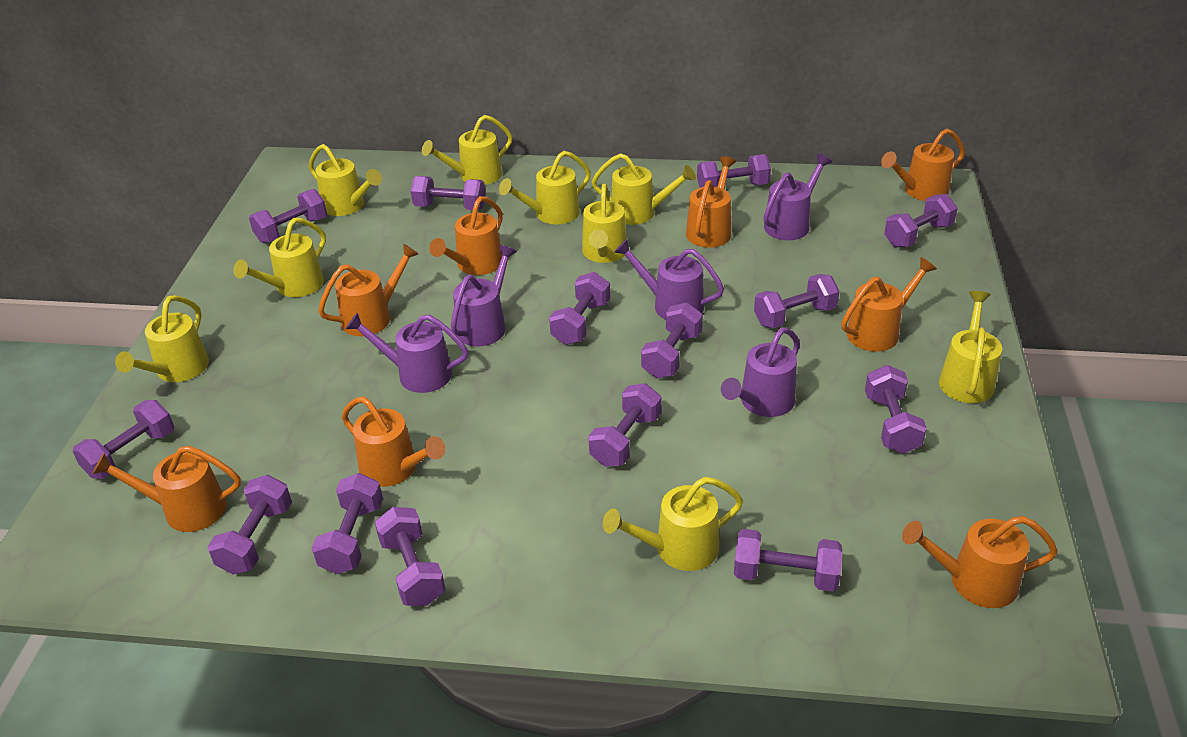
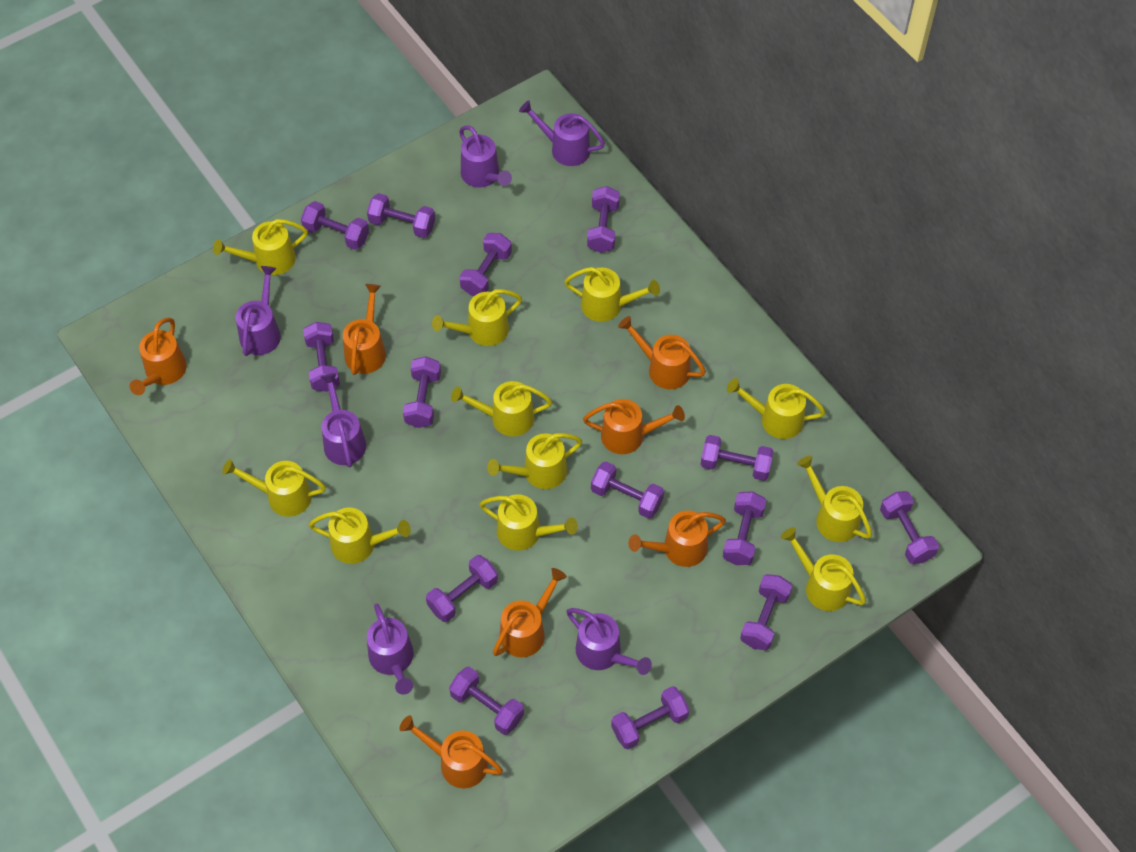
orange watering can: 8 -> 7
purple watering can: 5 -> 6
yellow watering can: 9 -> 11

